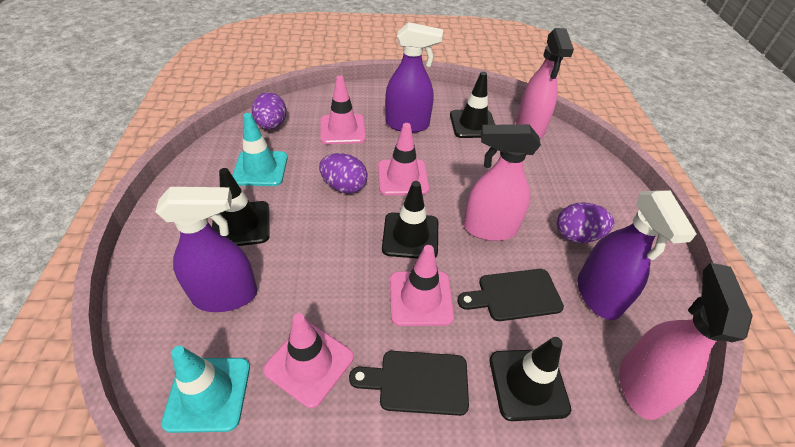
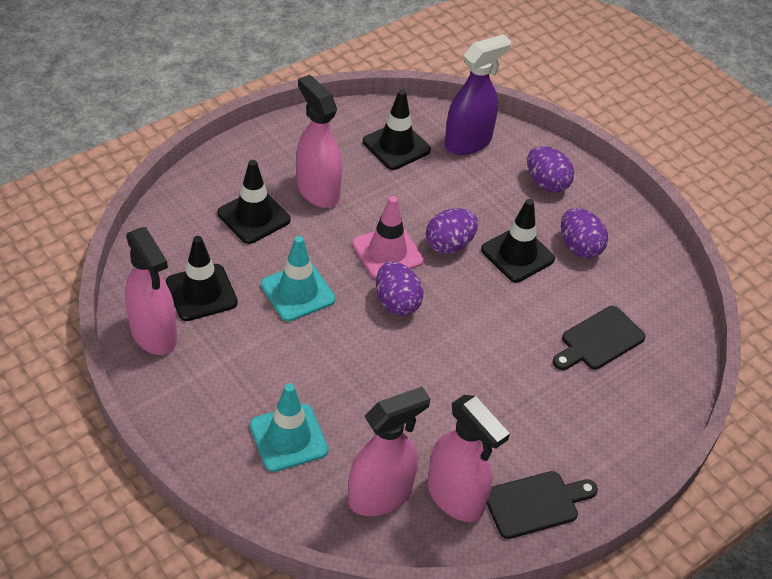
pink spray bottle: 3 -> 4
pink traffic cone: 4 -> 1
purple egg: 3 -> 4
purple spray bottle: 3 -> 1

